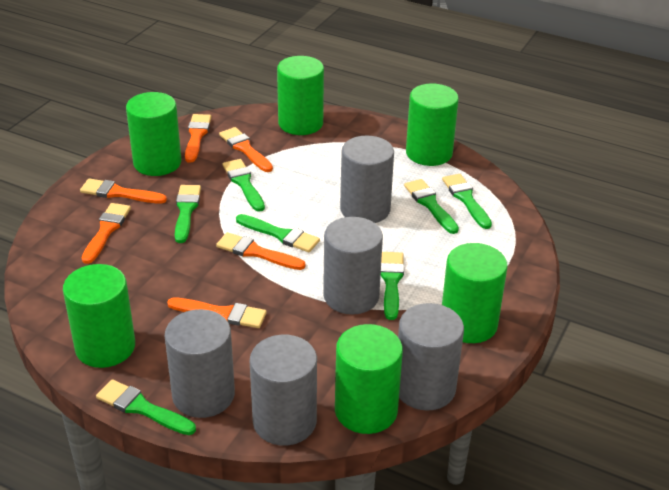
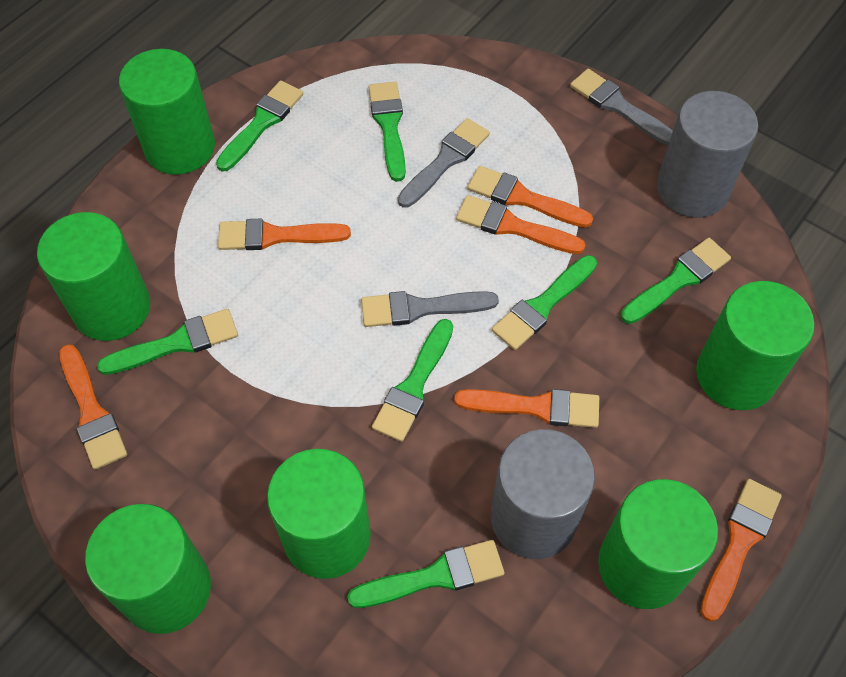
grey brush: 0 -> 3
grey cylinder: 5 -> 2

